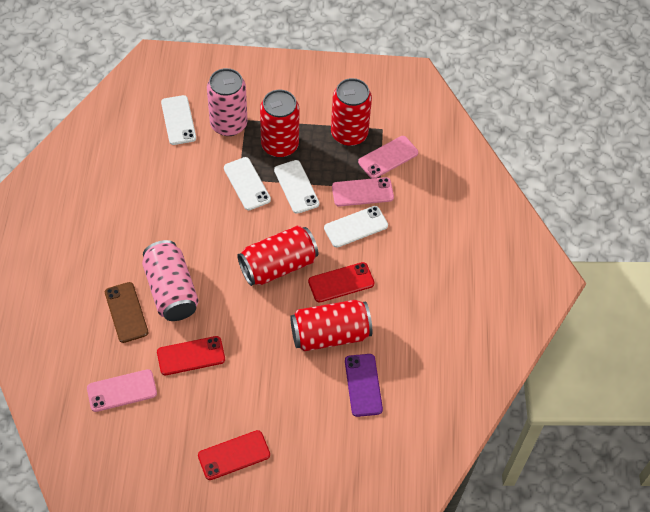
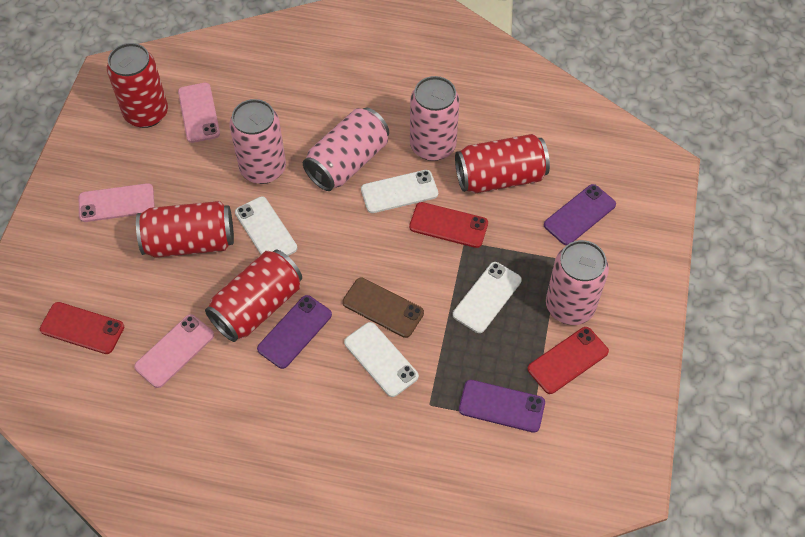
pink can: 2 -> 4
purple phone: 1 -> 3

